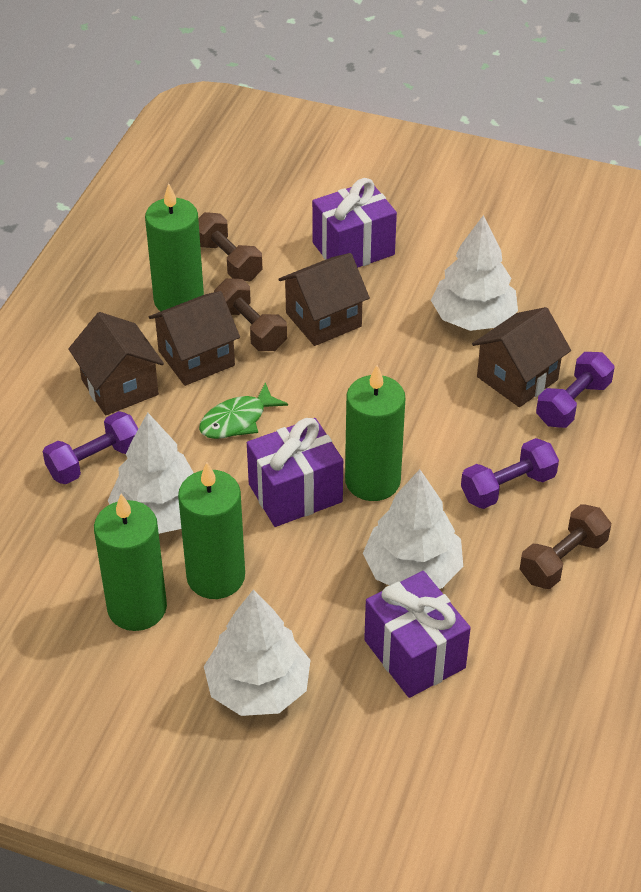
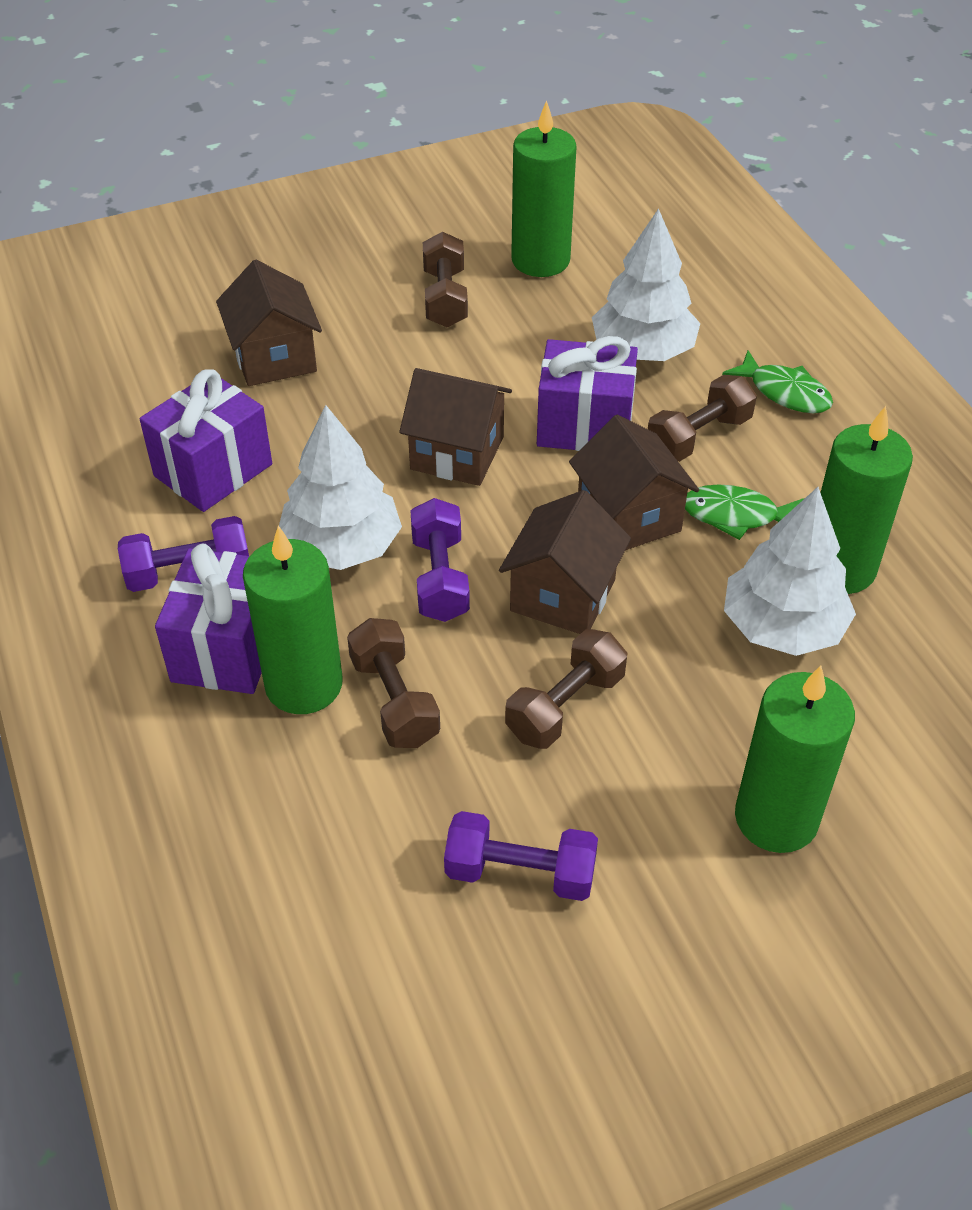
brown dumbbell: 3 -> 4
green fish: 1 -> 2
white tree: 4 -> 3

